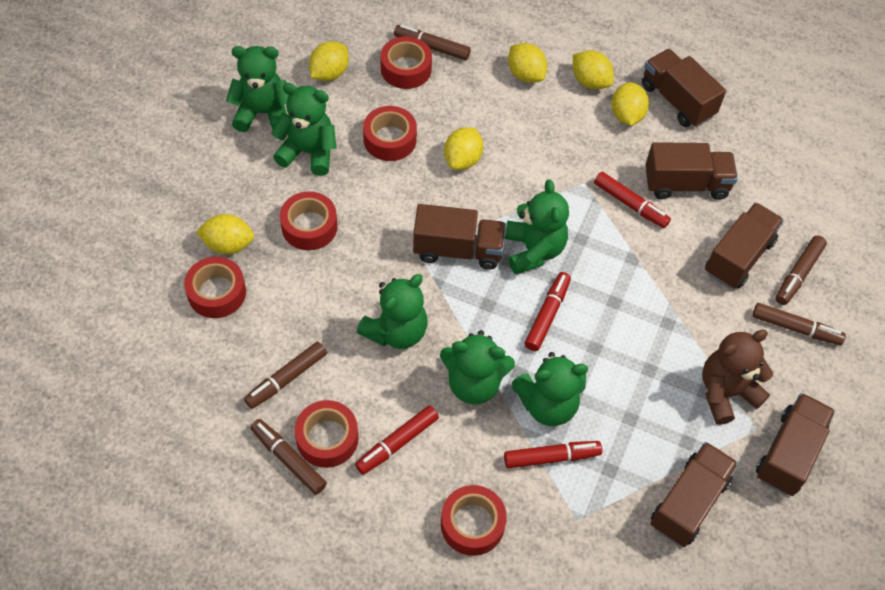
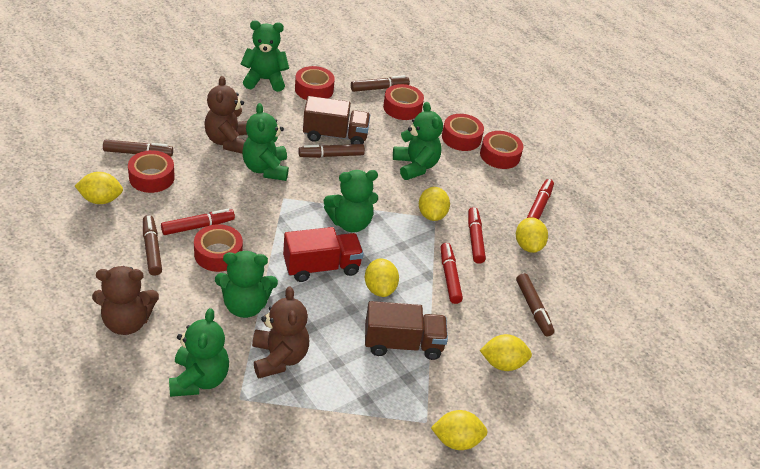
brown teddy bear: 1 -> 3
brown truck: 6 -> 2
red truck: 0 -> 1

